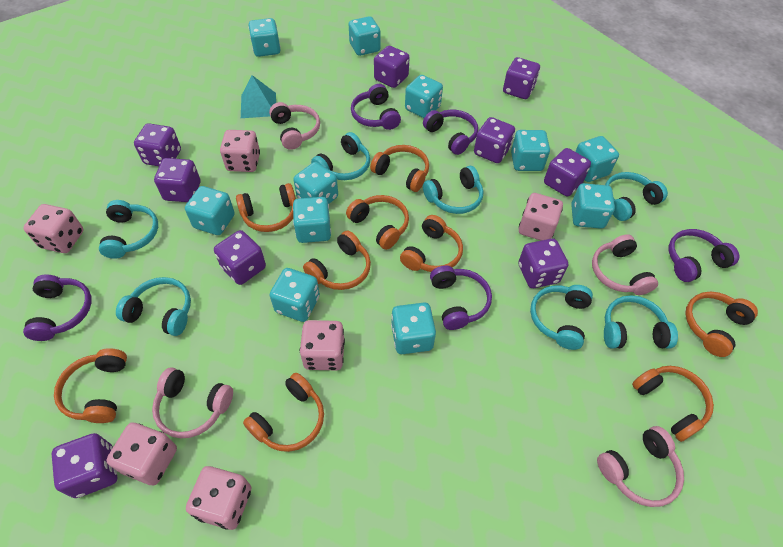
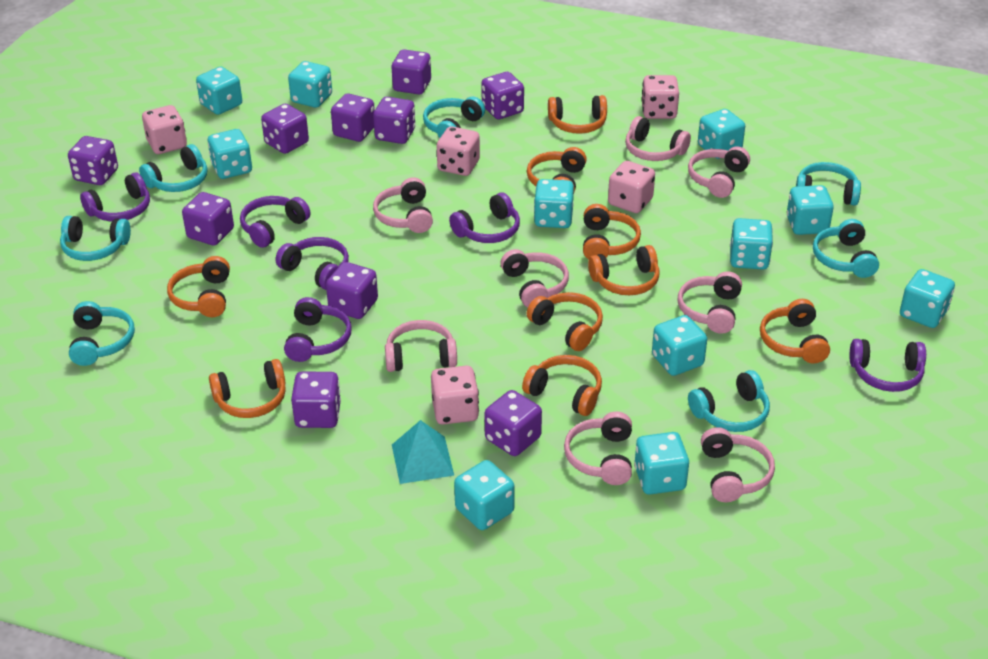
pink dice: 6 -> 5
pink headphones: 4 -> 8
purple dice: 9 -> 10
purple headphones: 5 -> 6

